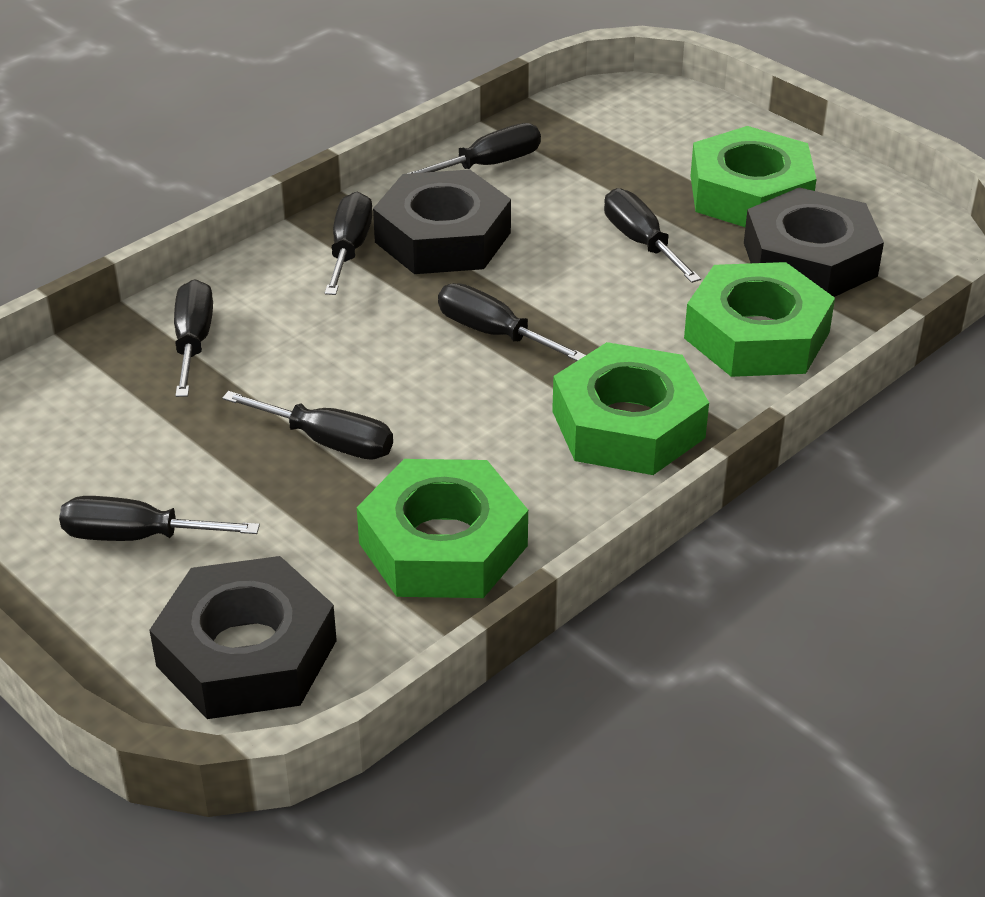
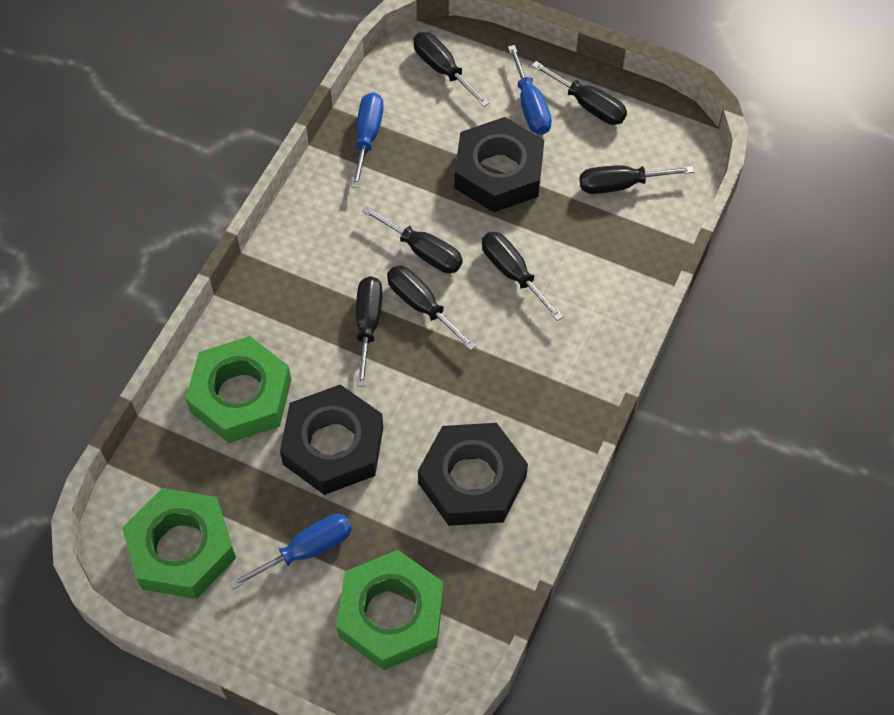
blue screwdriver: 0 -> 3
green nut: 4 -> 3

